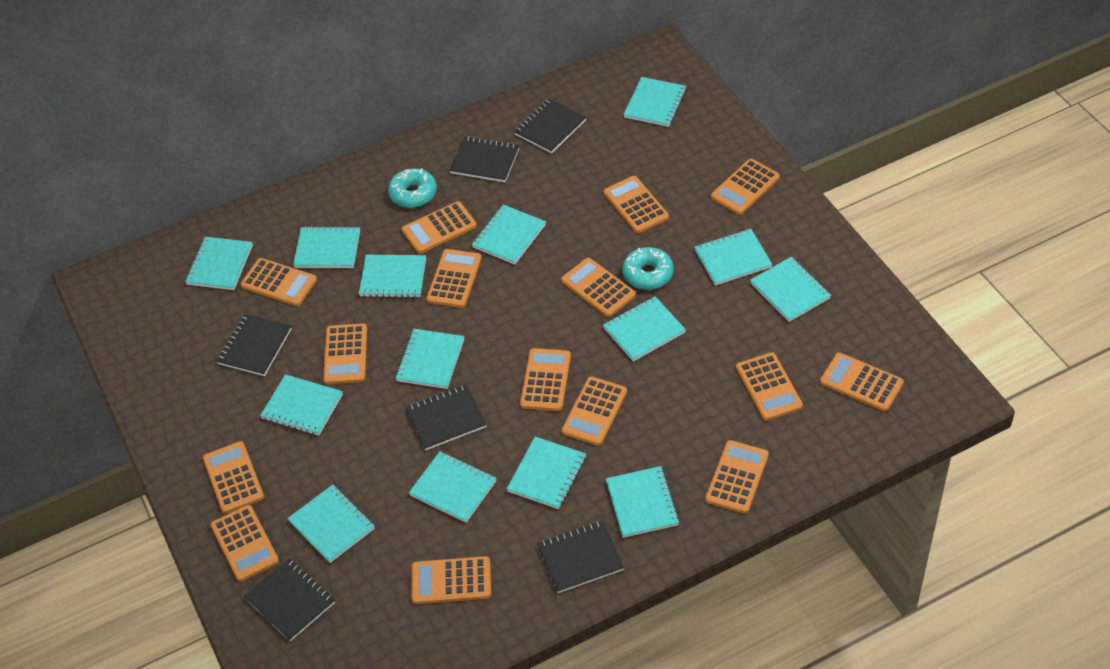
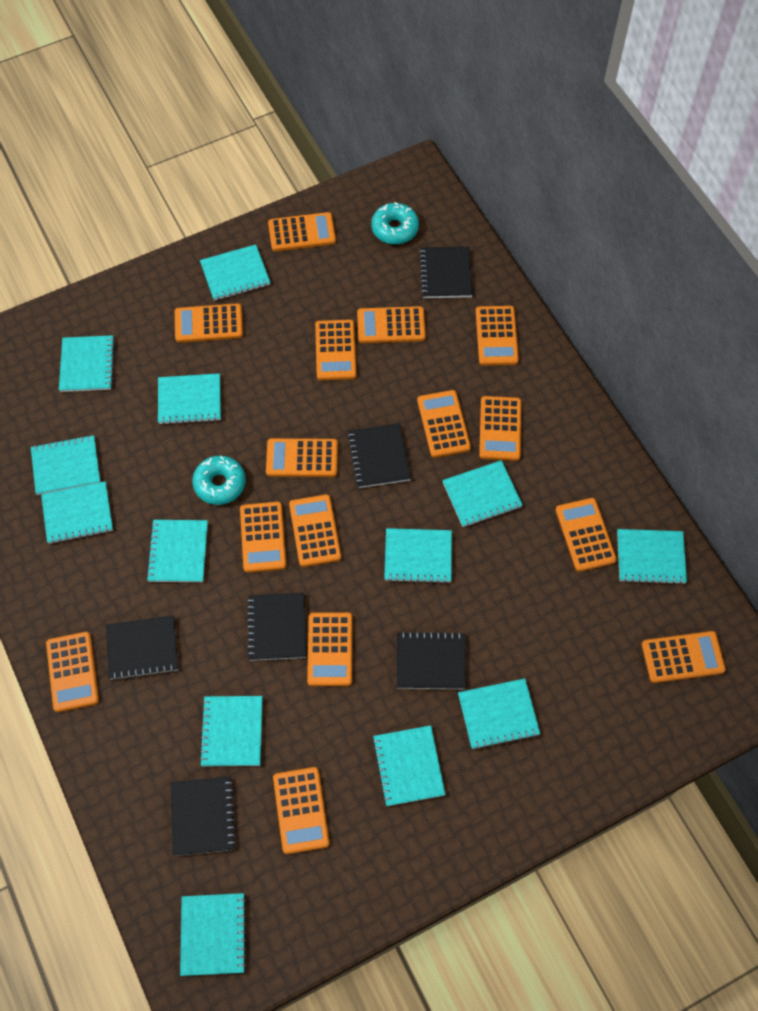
turquoise notebook: 14 -> 13

